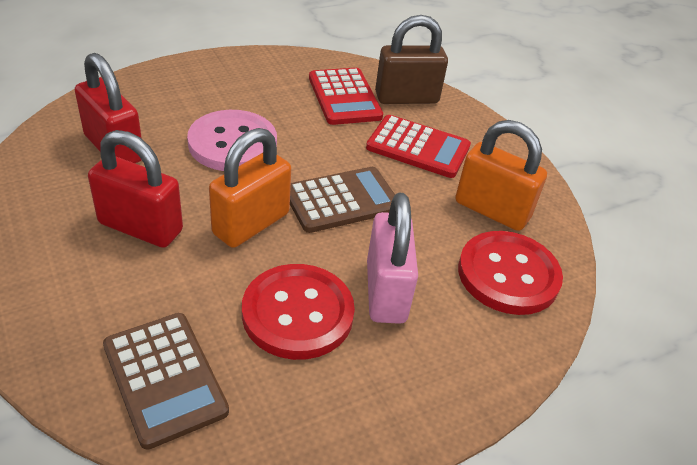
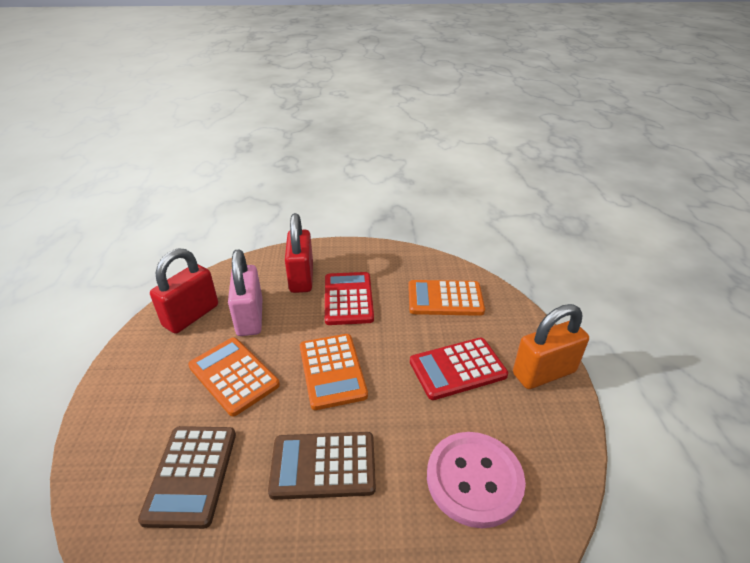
brown padlock: 1 -> 0
orange calculator: 0 -> 3
orange padlock: 2 -> 1
red button: 2 -> 0

